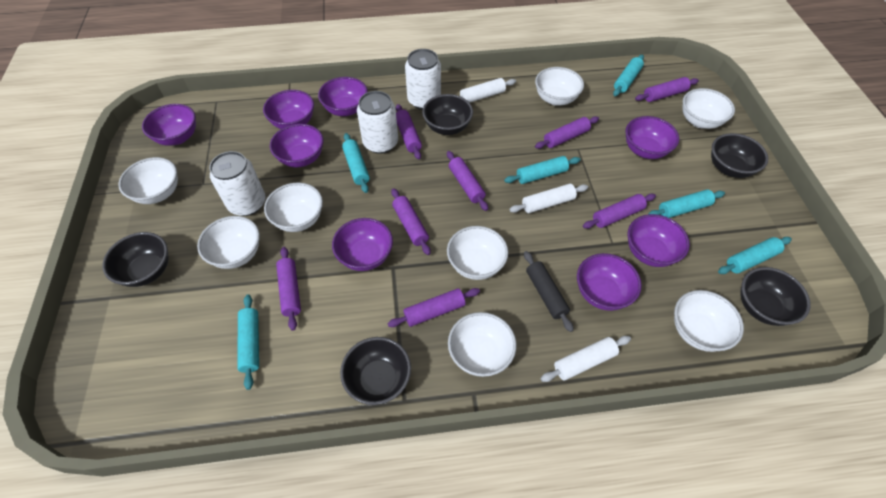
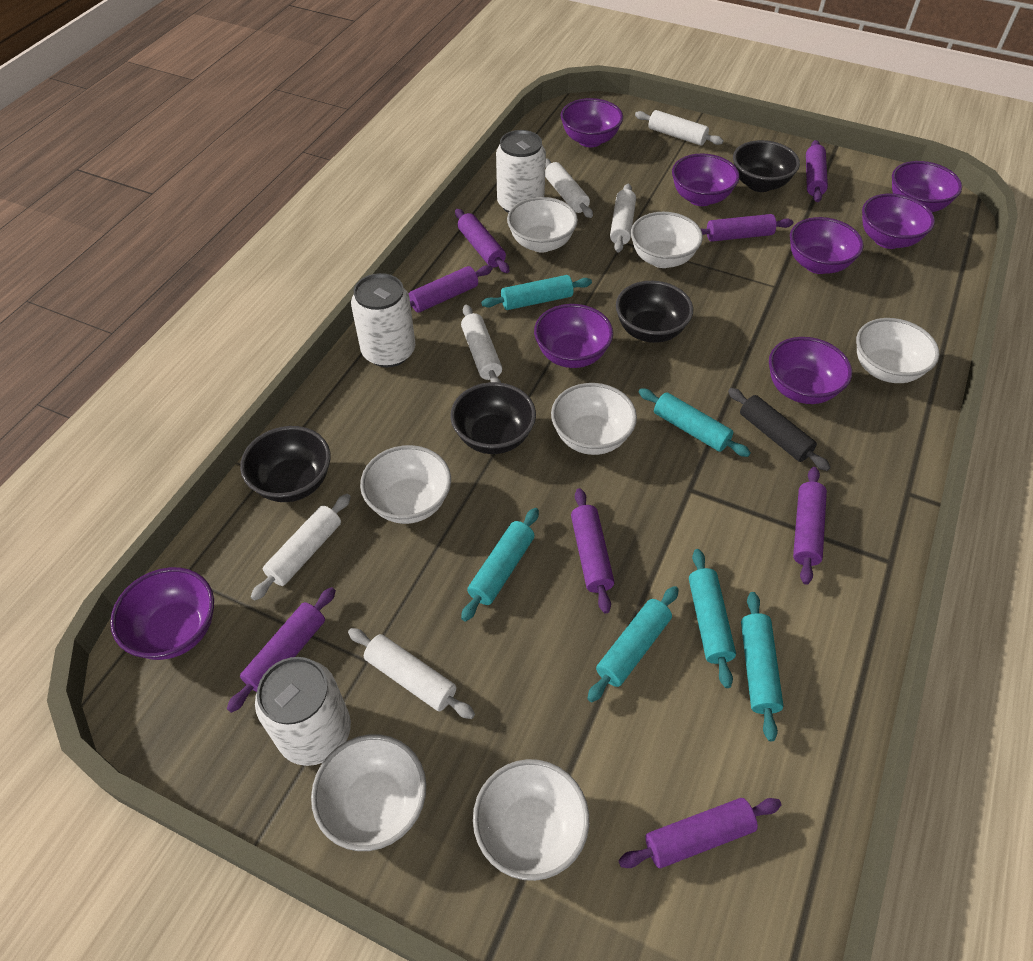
black bowl: 5 -> 4
white bowl: 8 -> 7
white rolling pin: 3 -> 6

